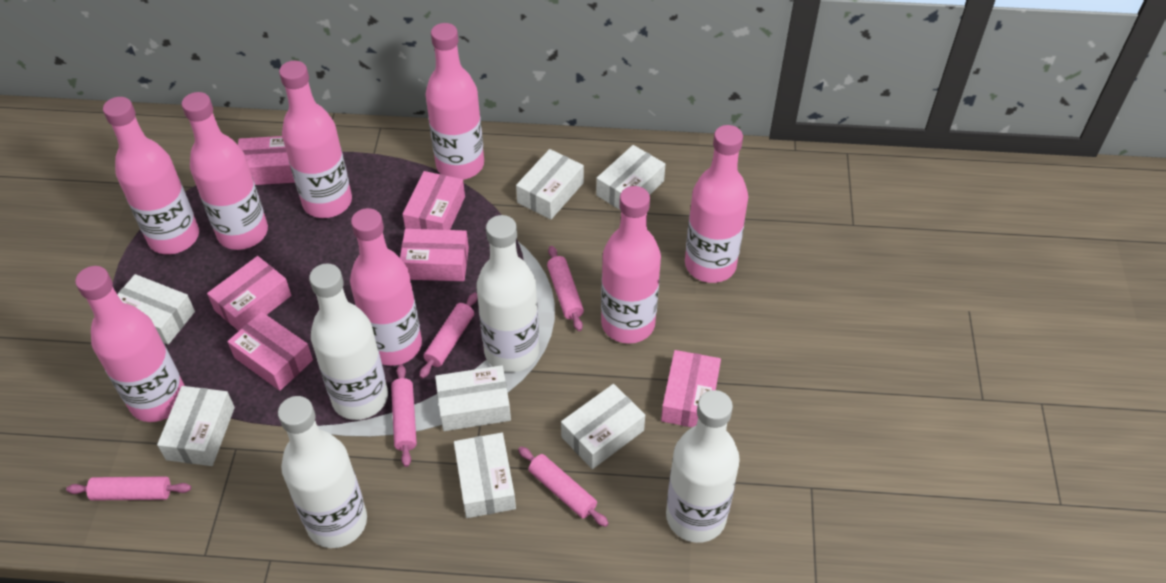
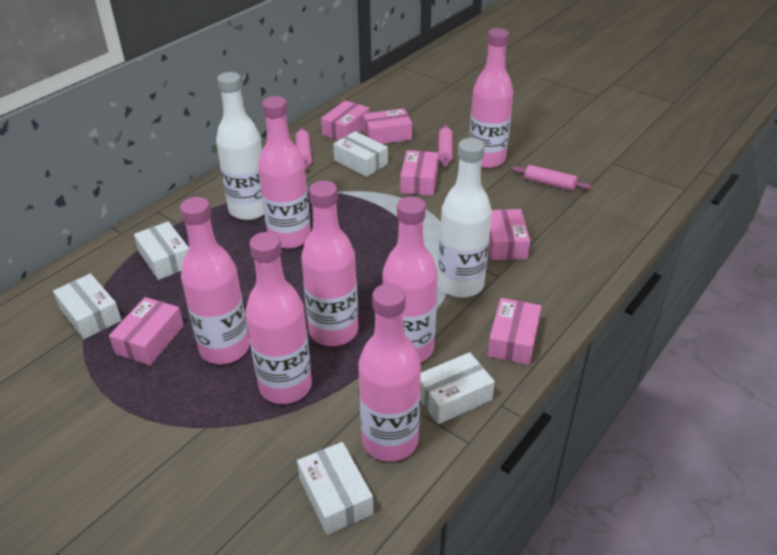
pink bottle: 8 -> 7
pink rolling pin: 5 -> 3
white bottle: 4 -> 2
white box: 7 -> 5

